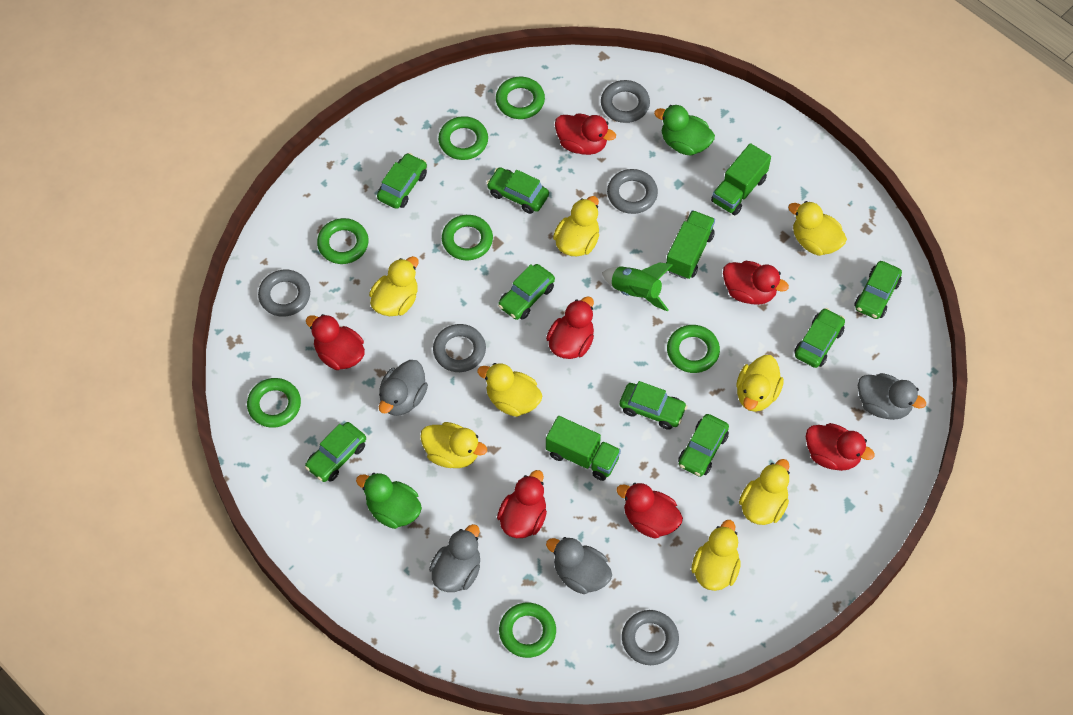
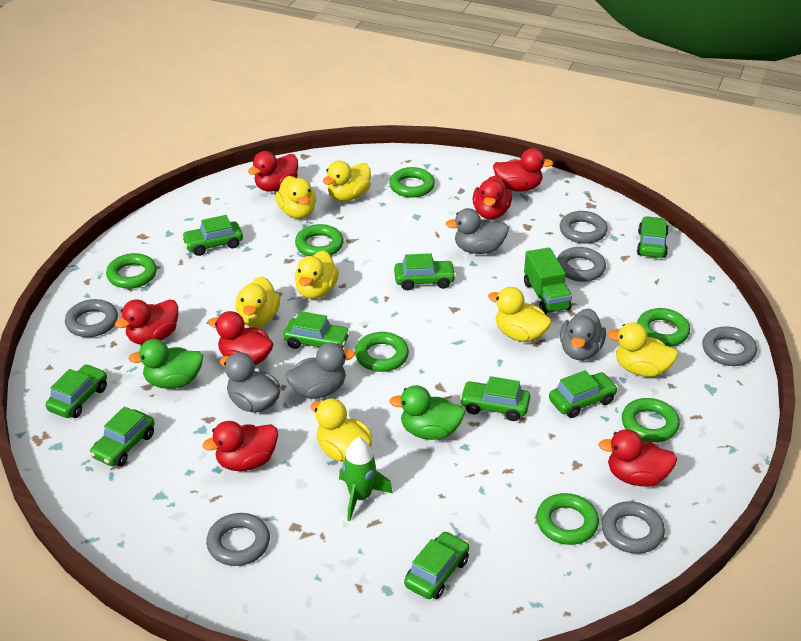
green car: 8 -> 9
green truck: 3 -> 1
grey ring: 5 -> 6
yellow duck: 8 -> 7

